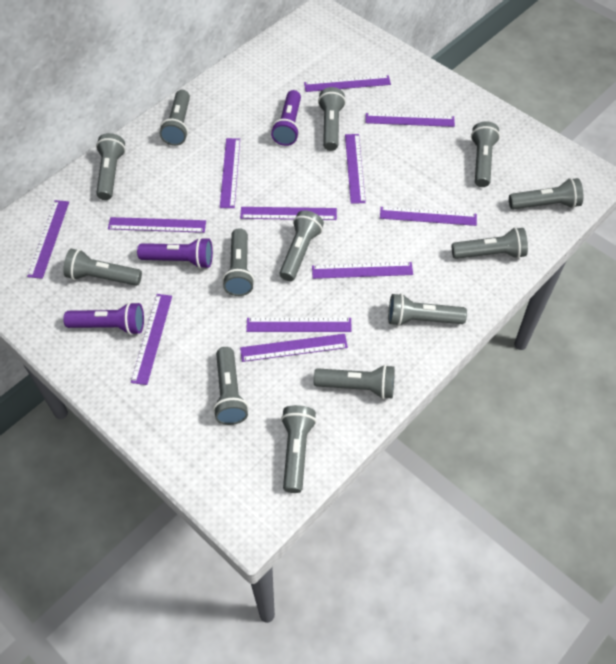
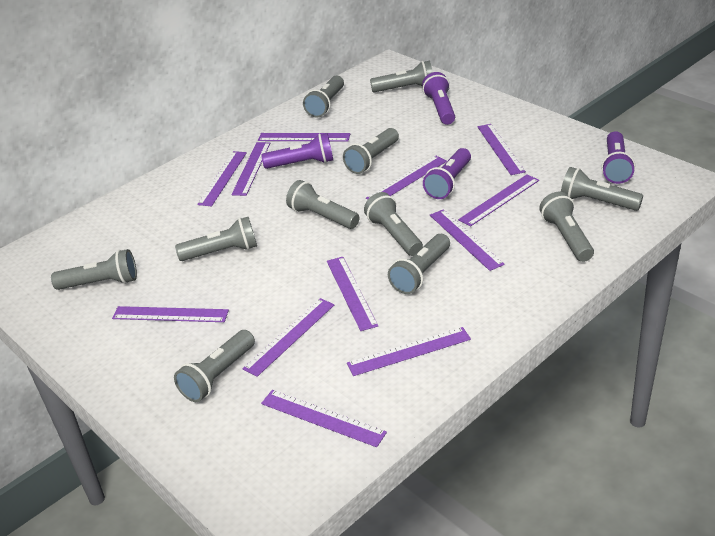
grey flashlight: 13 -> 11
purple flashlight: 3 -> 4

